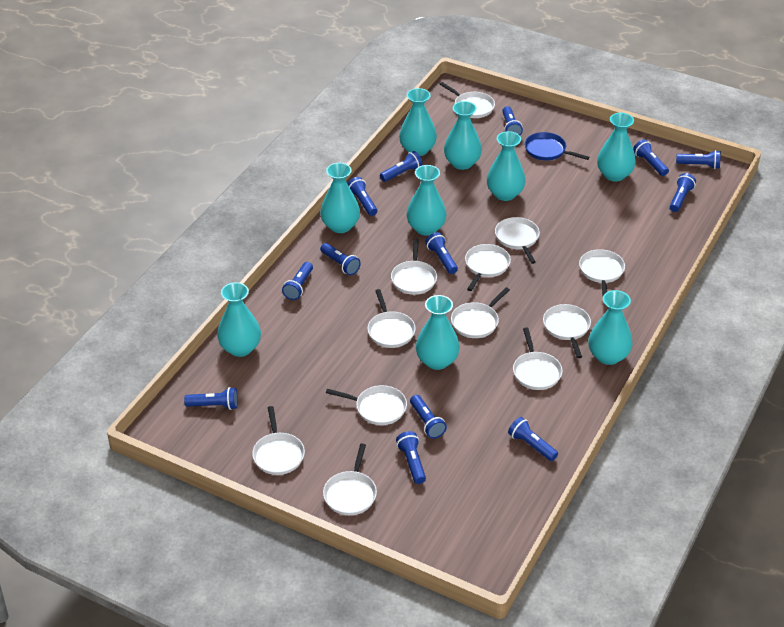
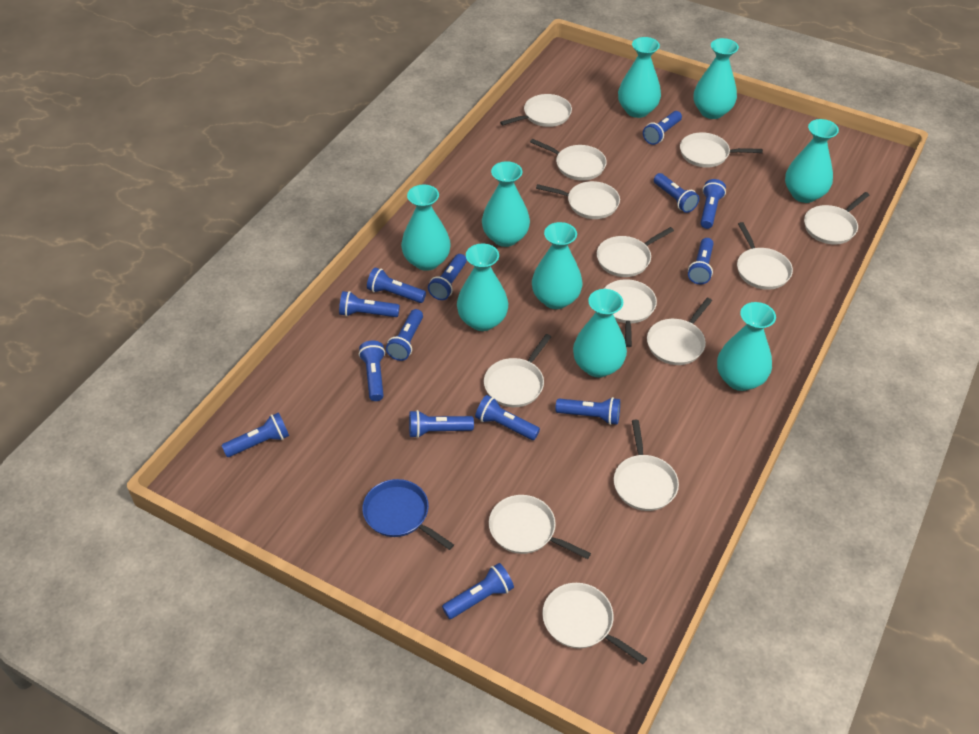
blue flashlight: 13 -> 14
white pan: 12 -> 13

